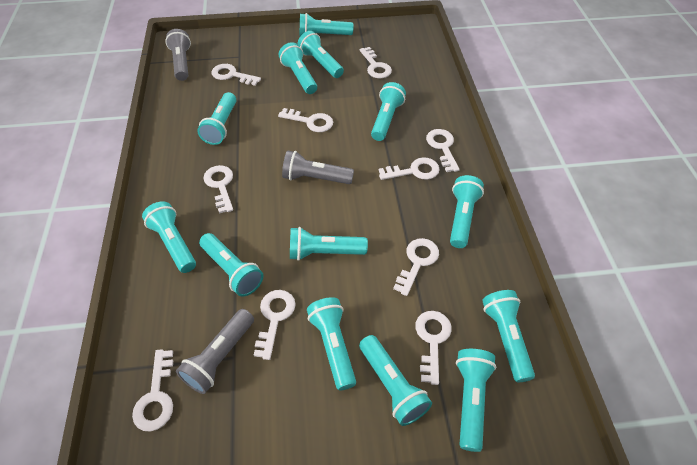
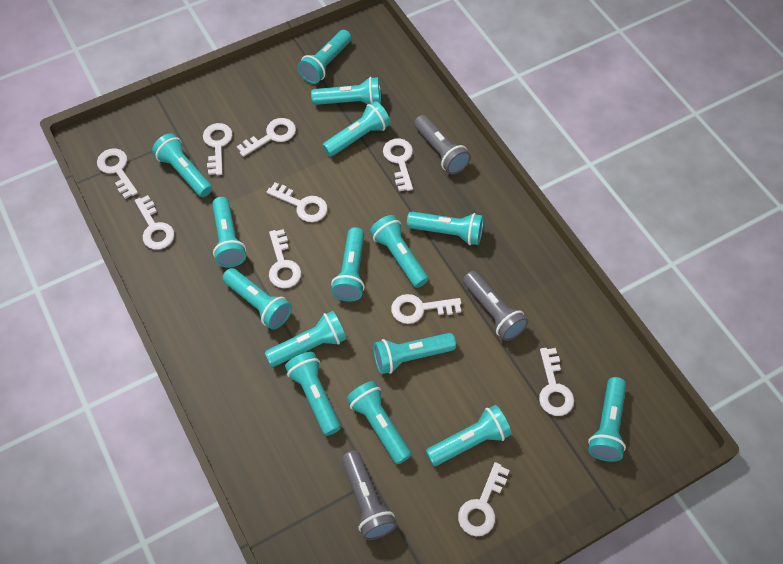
turquoise flashlight: 13 -> 15

